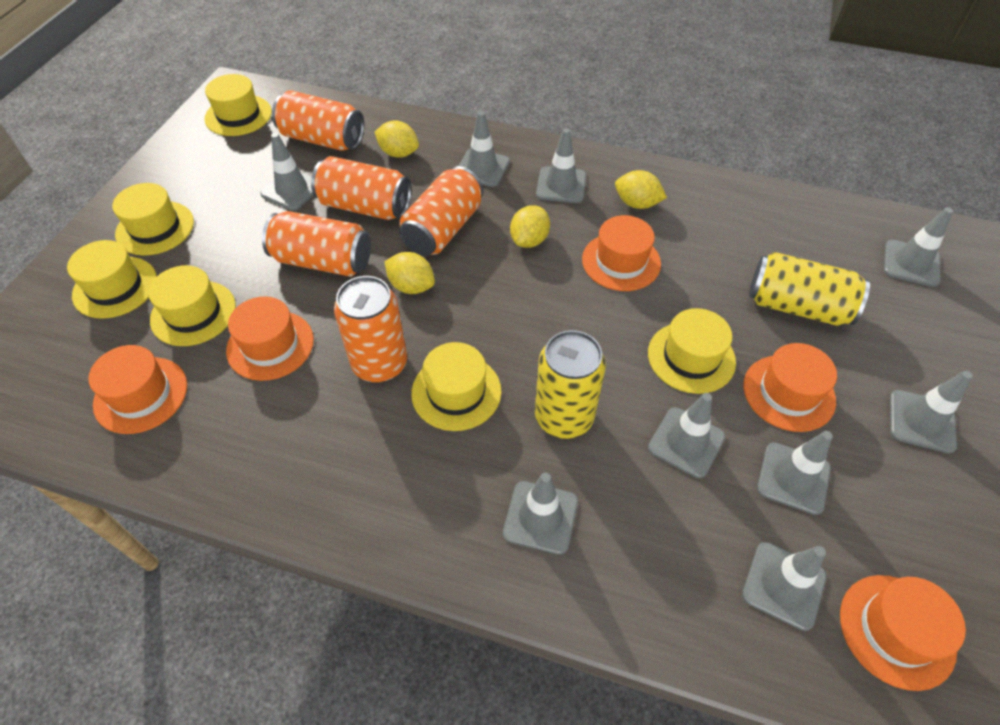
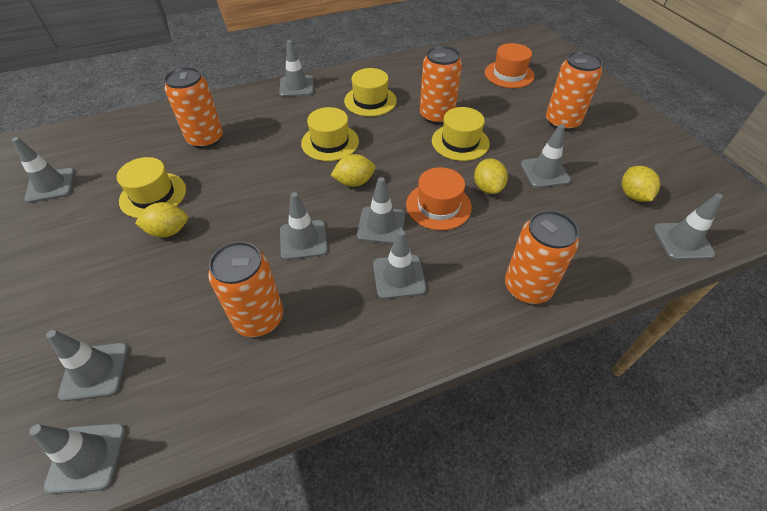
orange hat: 5 -> 2
yellow can: 2 -> 0
yellow hat: 6 -> 4

